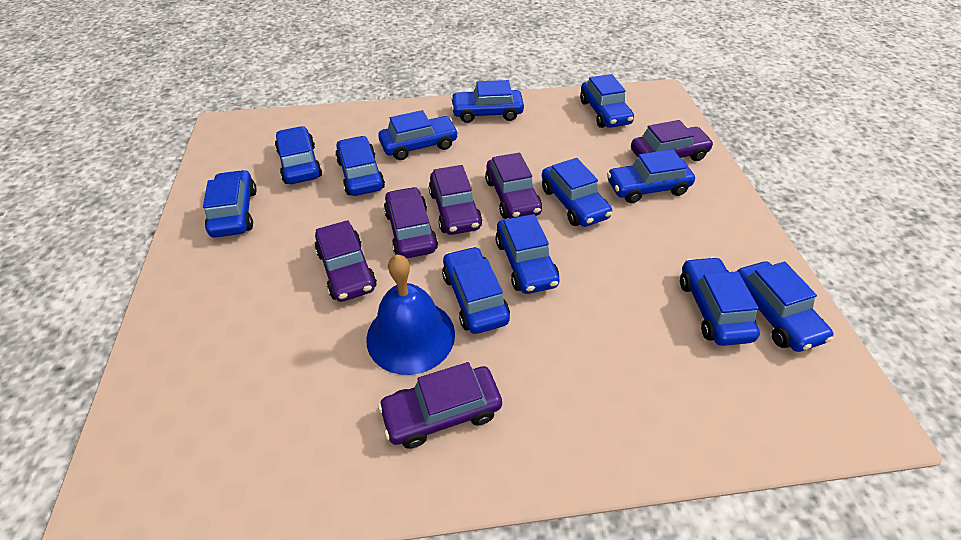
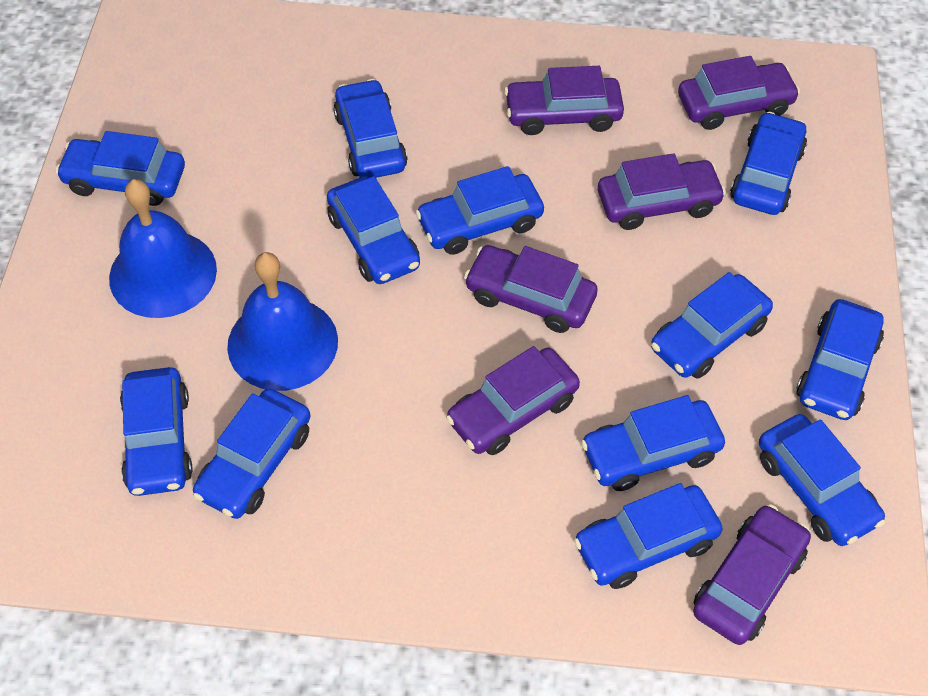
blue bell: 1 -> 2

